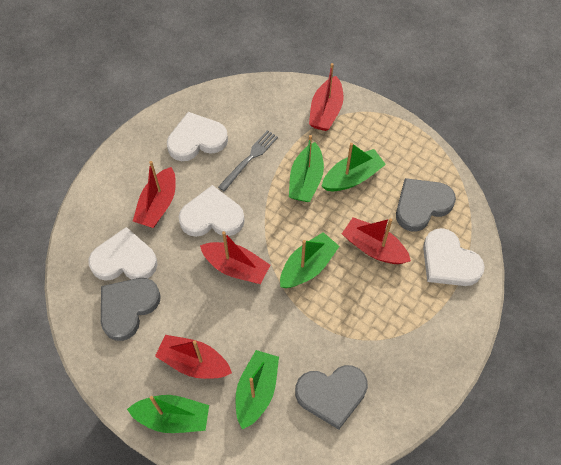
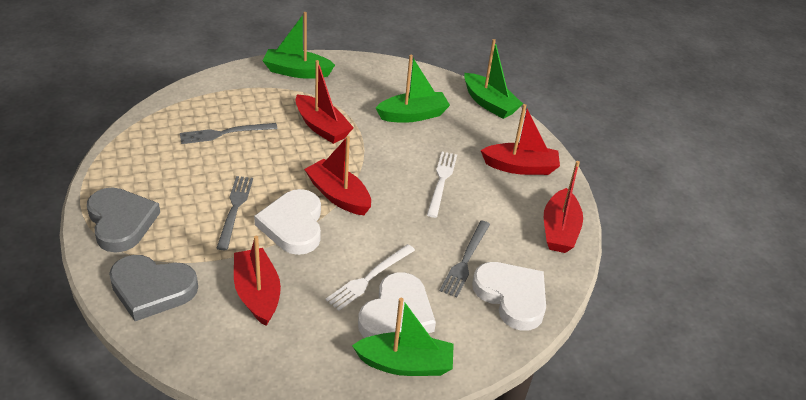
green boat: 5 -> 4
grey fork: 1 -> 3
grey heart: 3 -> 2
white fork: 0 -> 2
white heart: 4 -> 3

